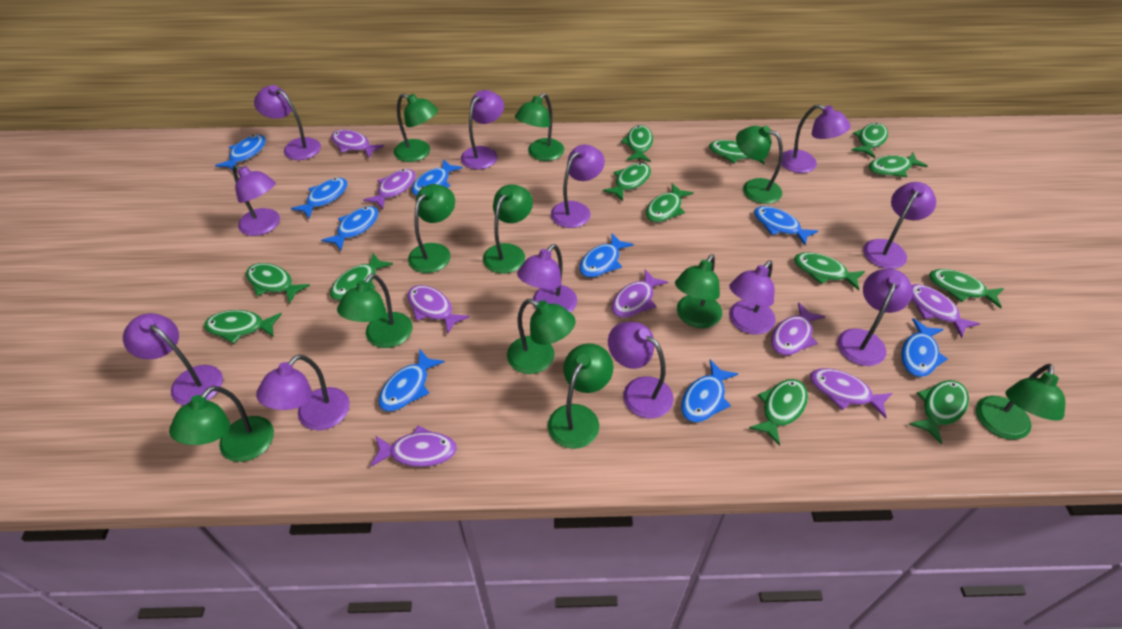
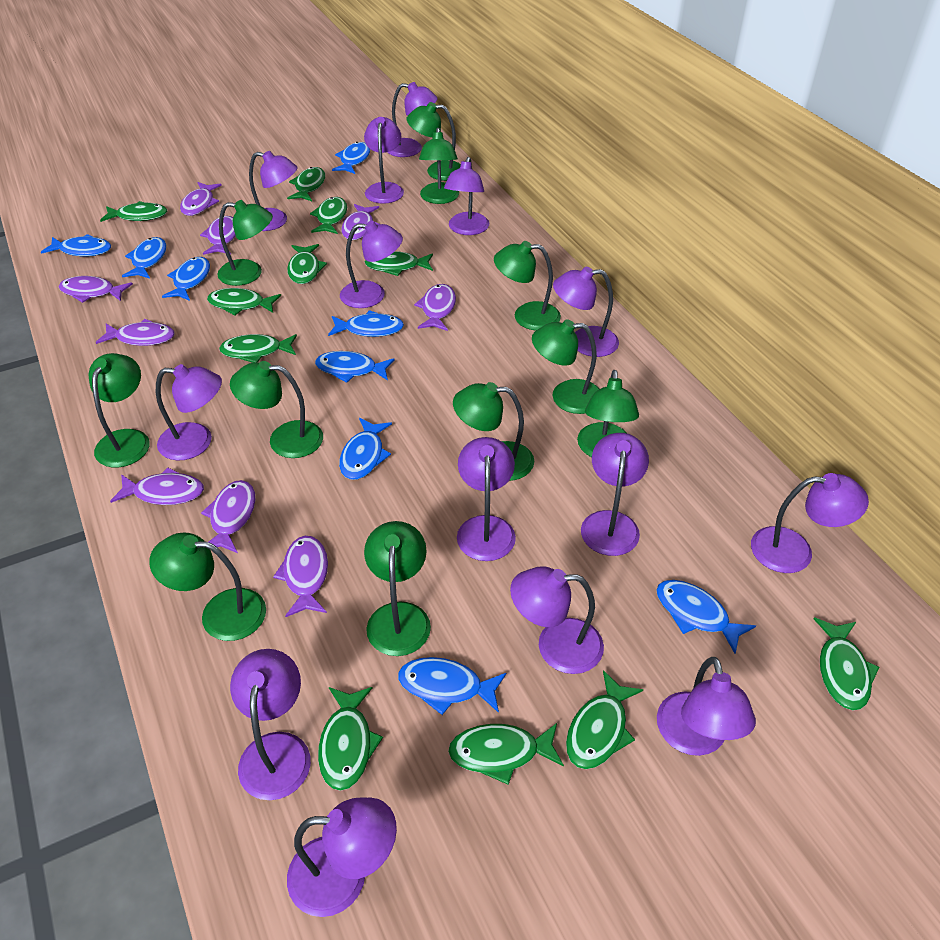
green fish: 13 -> 11
purple fish: 8 -> 9
purple lamp: 12 -> 14

